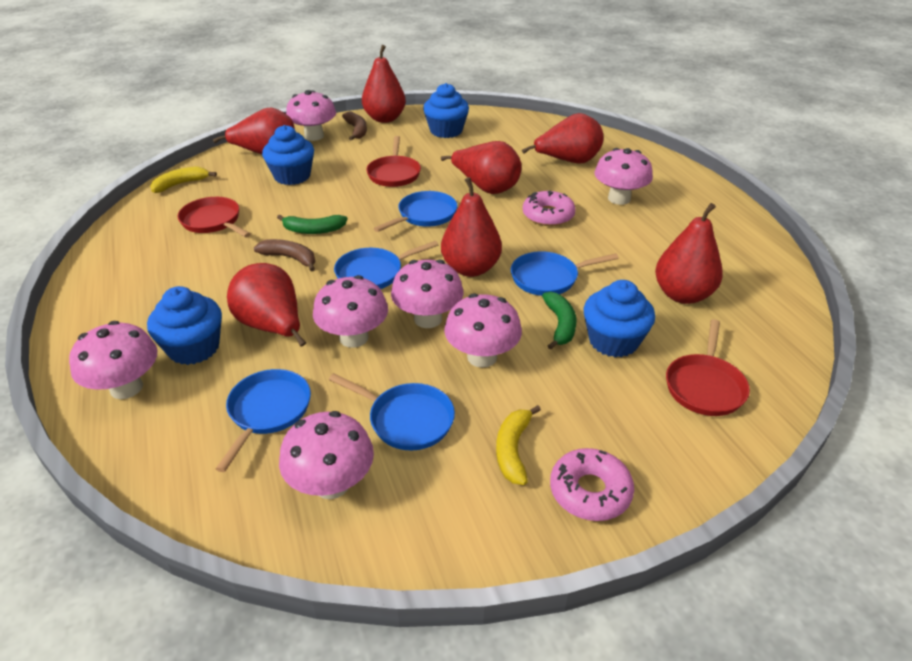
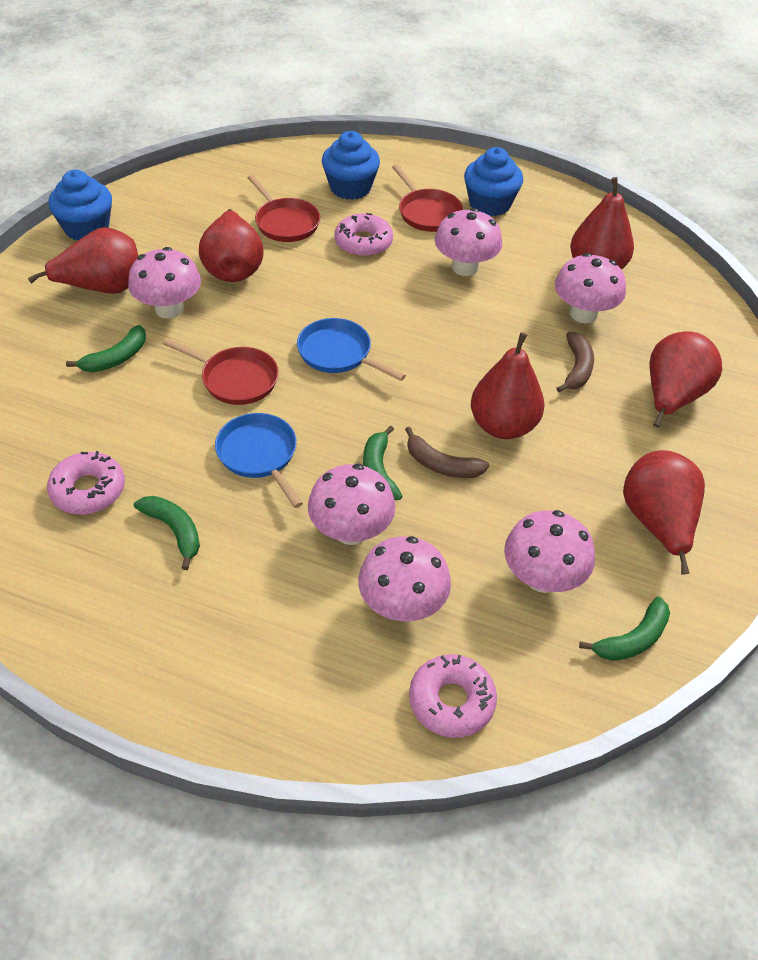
blue cupcake: 4 -> 3
blue pan: 5 -> 2
green banana: 2 -> 4
pink donut: 2 -> 3
pink mushroom: 7 -> 6
red pear: 7 -> 6
yellow banana: 2 -> 0

